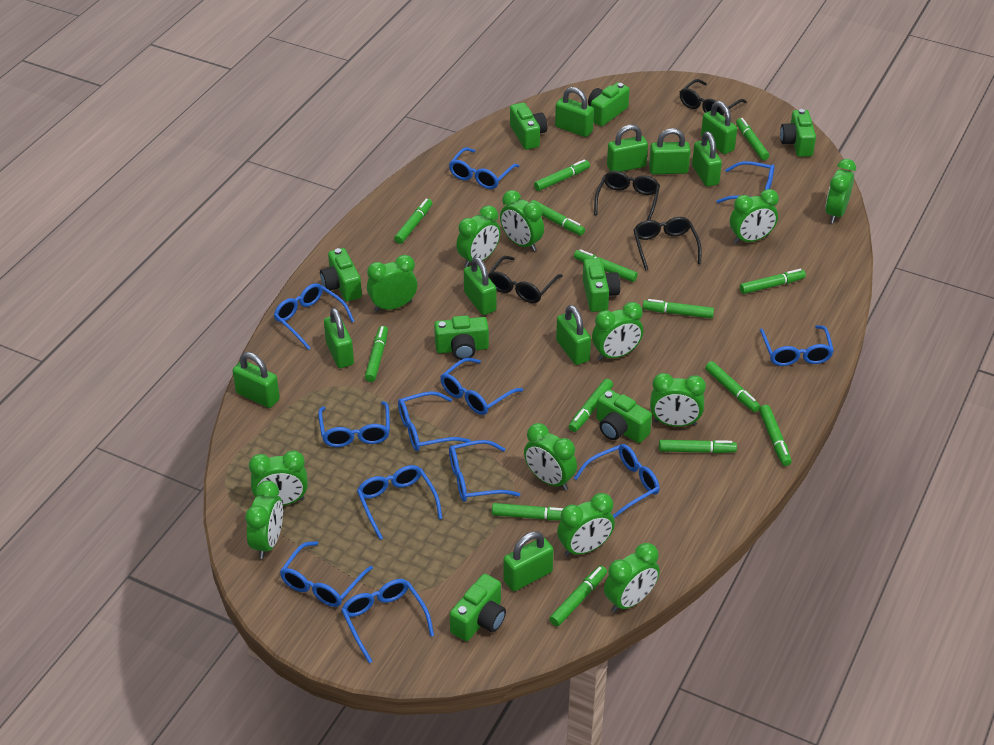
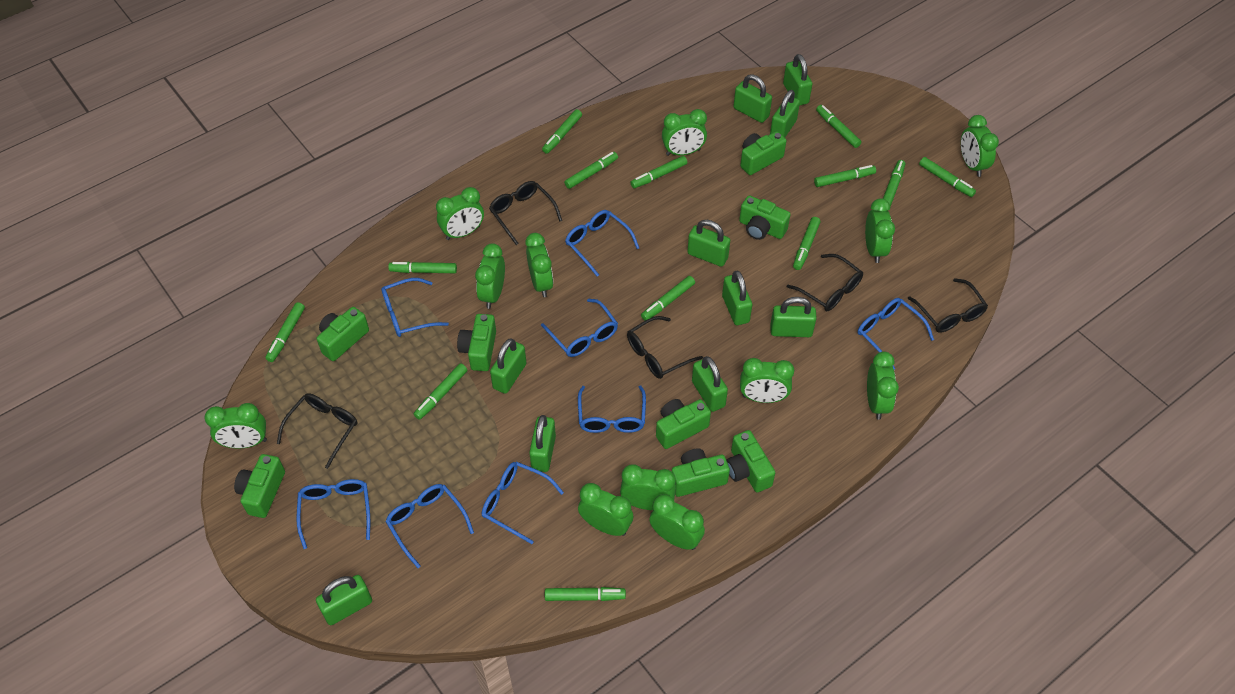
black glasses: 4 -> 5
blue glasses: 12 -> 8
green marker: 14 -> 13

